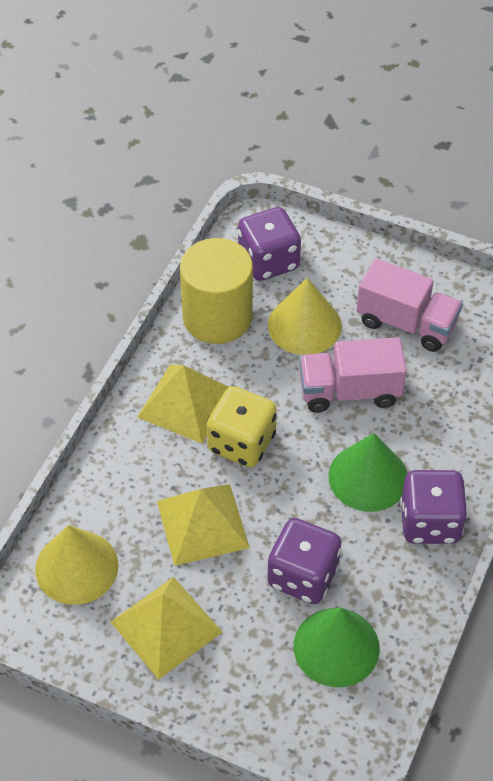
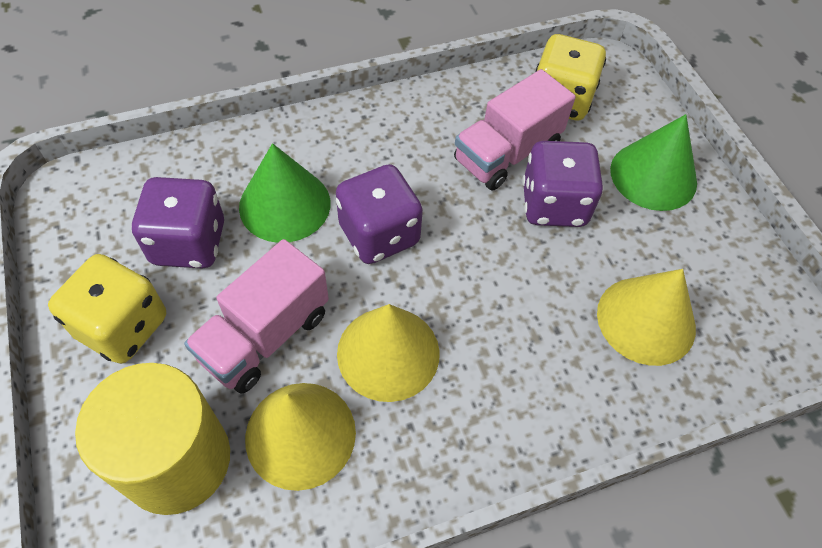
yellow cone: 2 -> 3
yellow dice: 1 -> 2
yellow pyramid: 3 -> 0

